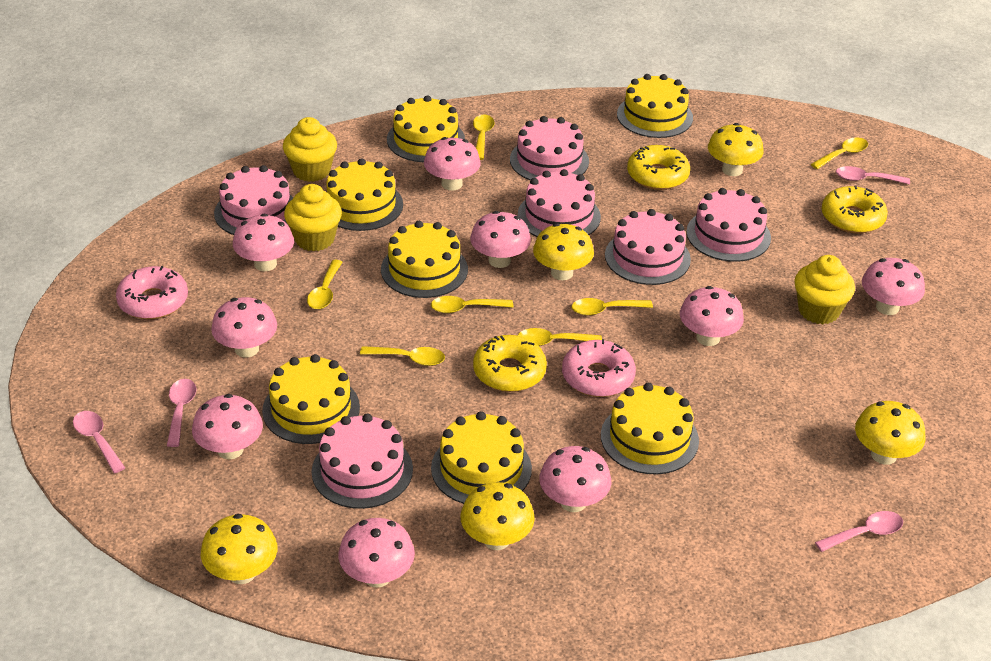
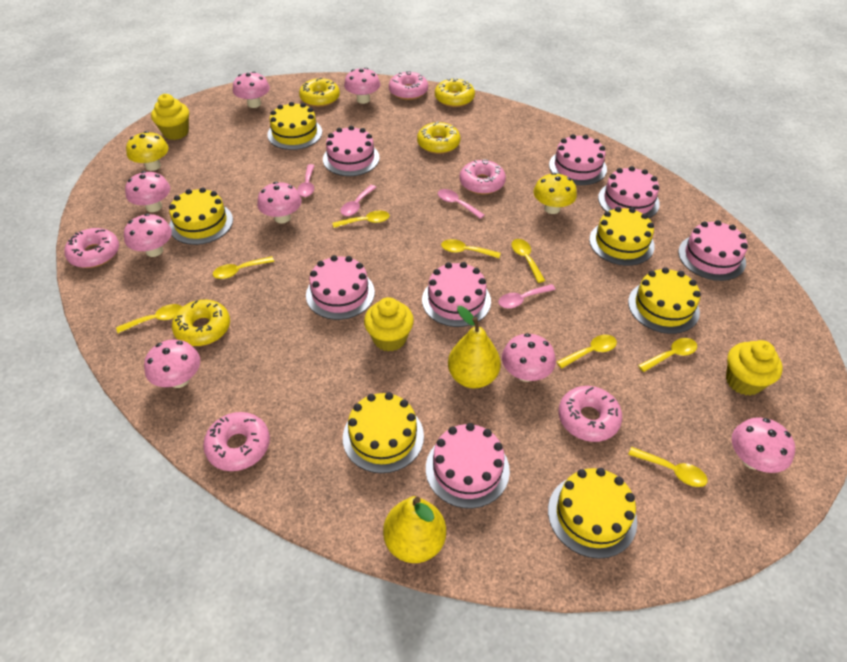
pink cake: 6 -> 7
pink donut: 2 -> 5
pink mushroom: 9 -> 8
yellow cake: 7 -> 6
yellow donut: 3 -> 4
yellow mushroom: 5 -> 2
yellow pear: 0 -> 2
yellow spoon: 7 -> 8

